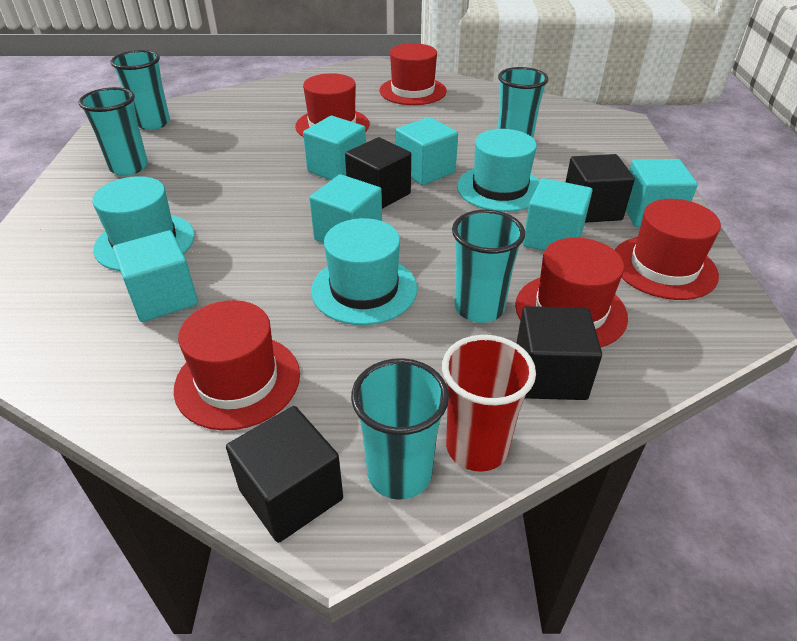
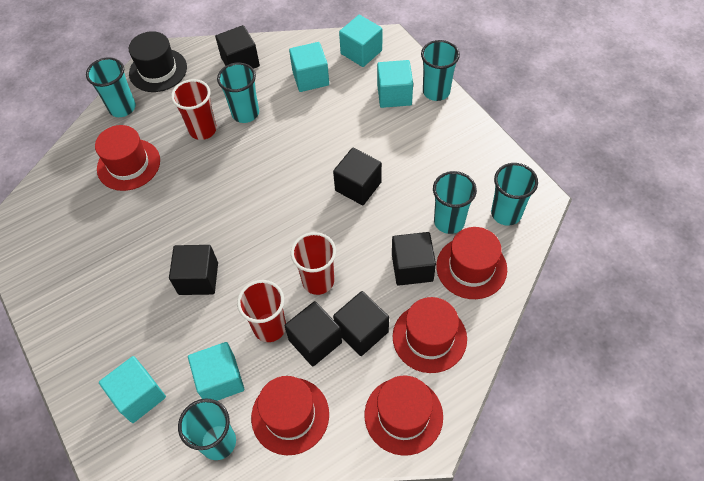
black cube: 4 -> 6
black hat: 0 -> 1
red cup: 1 -> 3
turquoise cube: 6 -> 5
turquoise cup: 5 -> 6
turquoise hat: 3 -> 0

